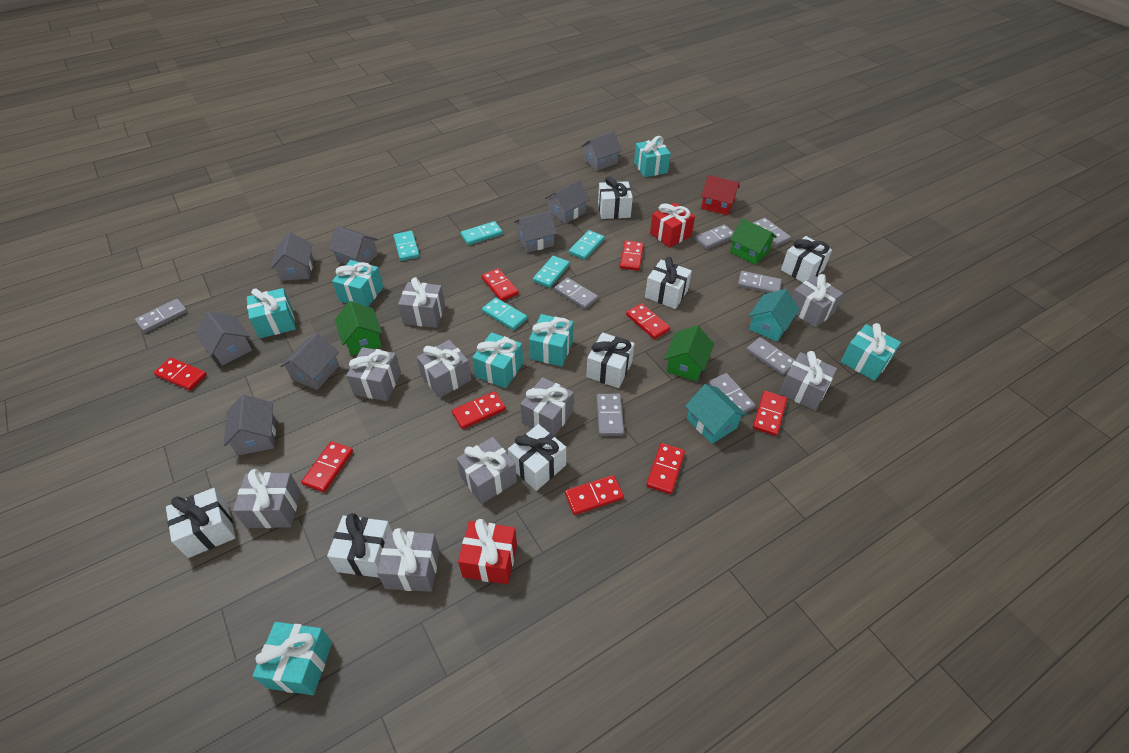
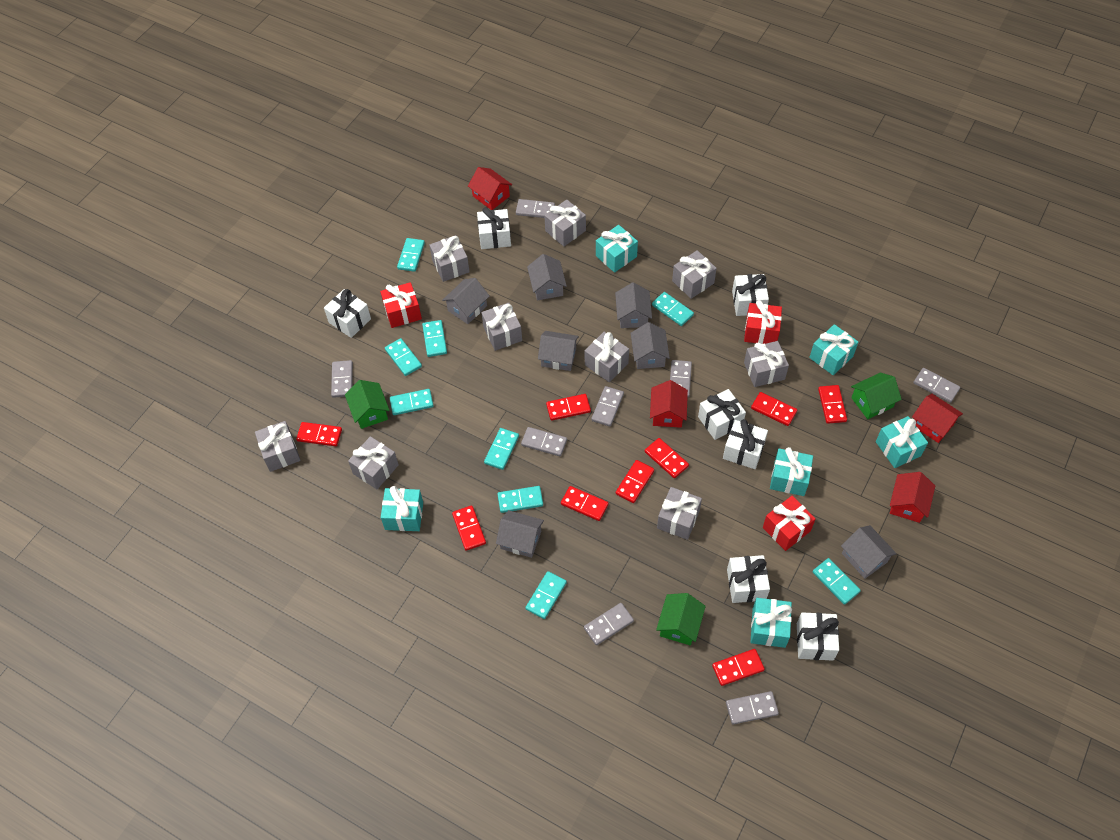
grey house: 8 -> 7
red gift: 2 -> 3
red house: 1 -> 4
turquoise domino: 5 -> 9
turquoise gift: 7 -> 6
turquoise house: 2 -> 0

